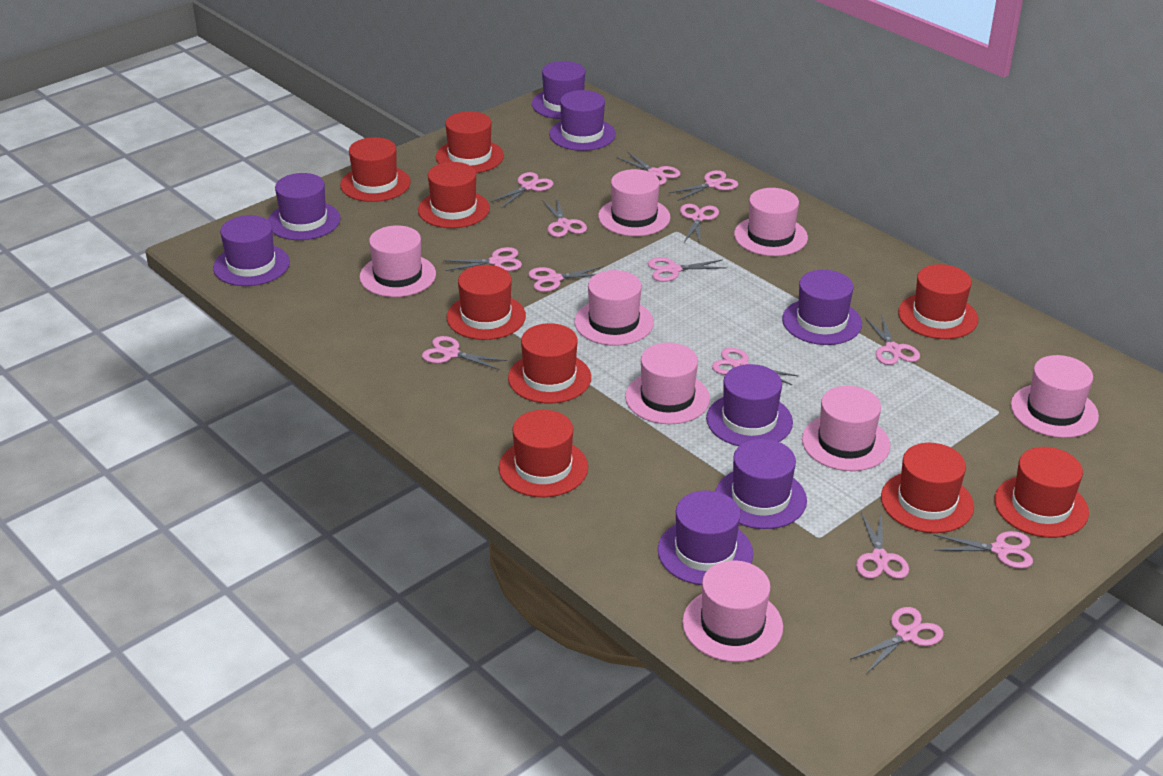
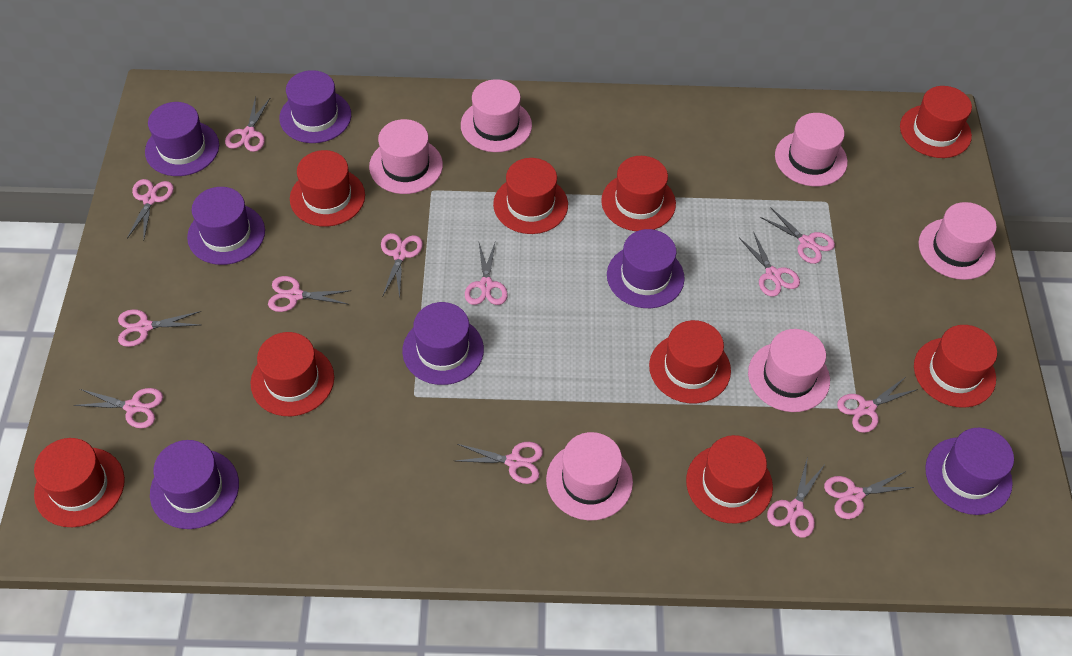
pink hat: 8 -> 6
pink scissors: 14 -> 13
purple hat: 8 -> 7

